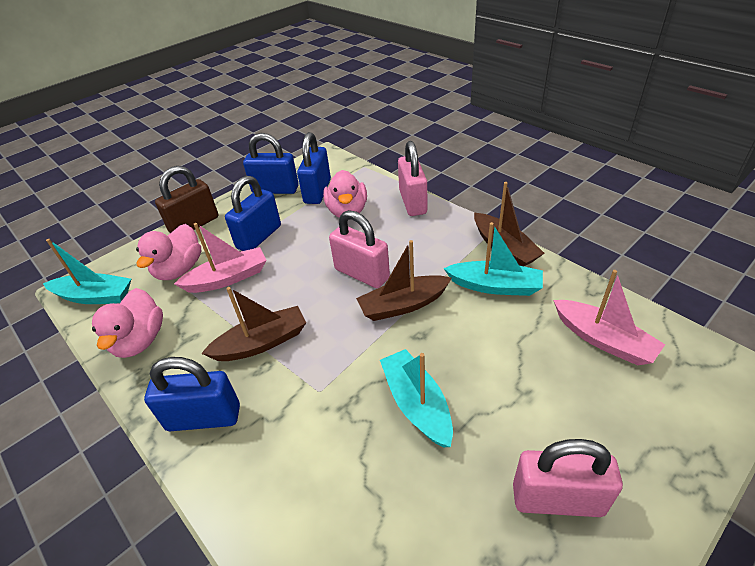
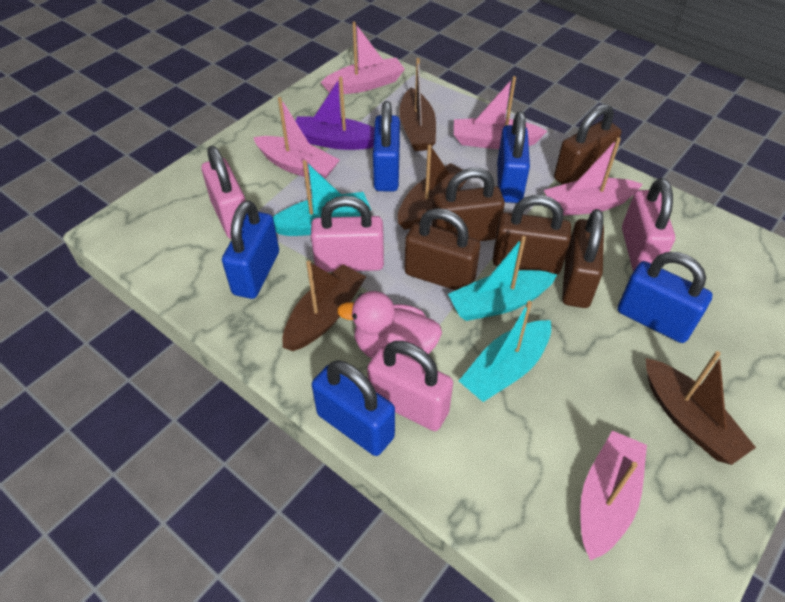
blue padlock: 4 -> 5
brown boat: 3 -> 4
brown padlock: 1 -> 5
pink boat: 2 -> 5
pink duck: 3 -> 1
pink padlock: 3 -> 4
purple boat: 0 -> 1

